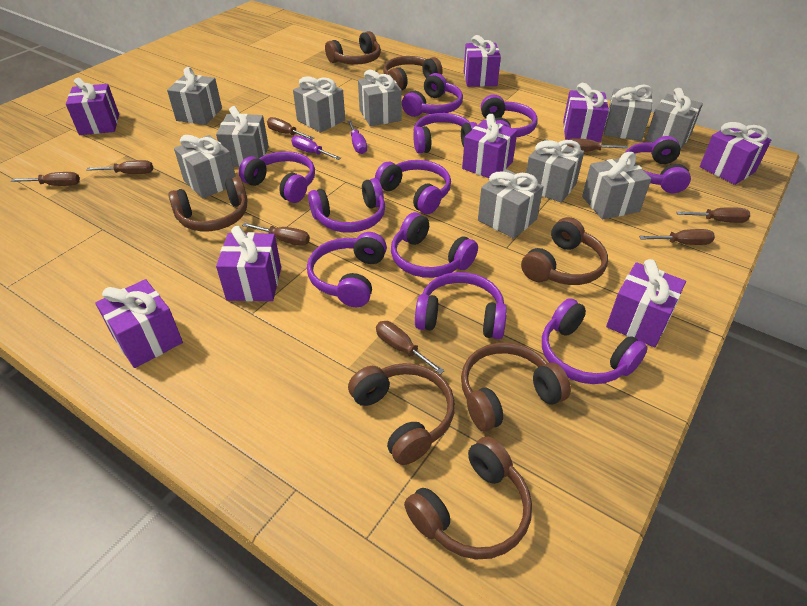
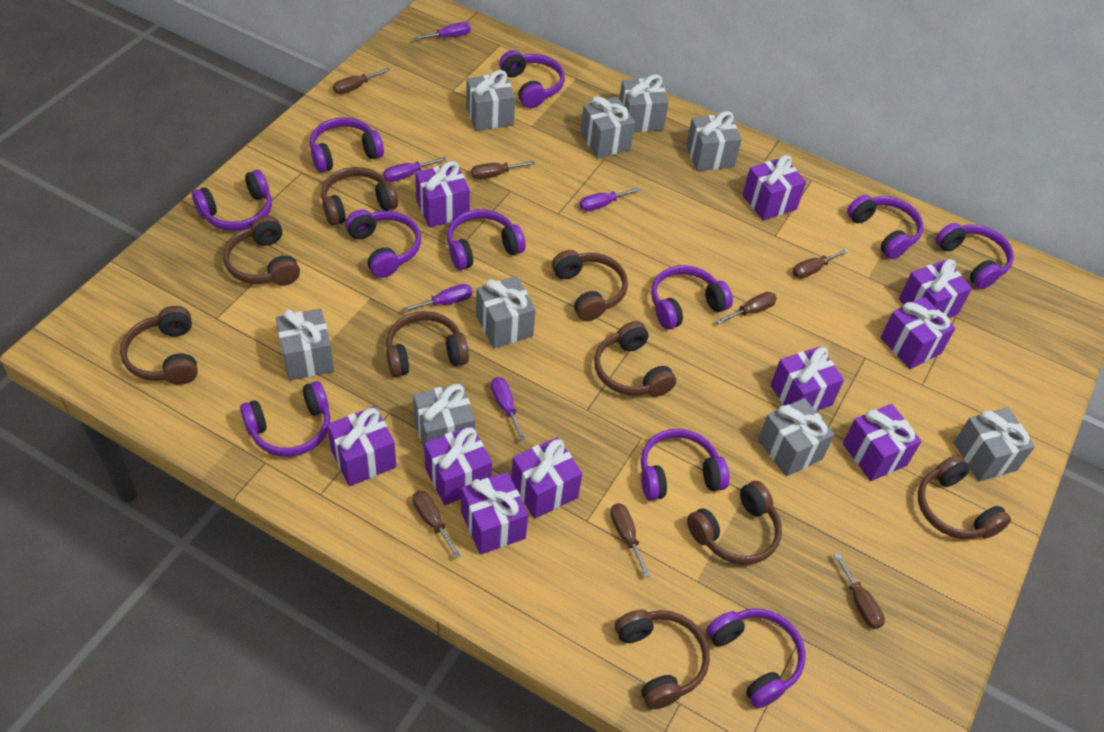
brown headphones: 7 -> 9
brown screwdriver: 8 -> 7
grey gift: 10 -> 9
purple gift: 8 -> 10
purple screwdriver: 2 -> 5

